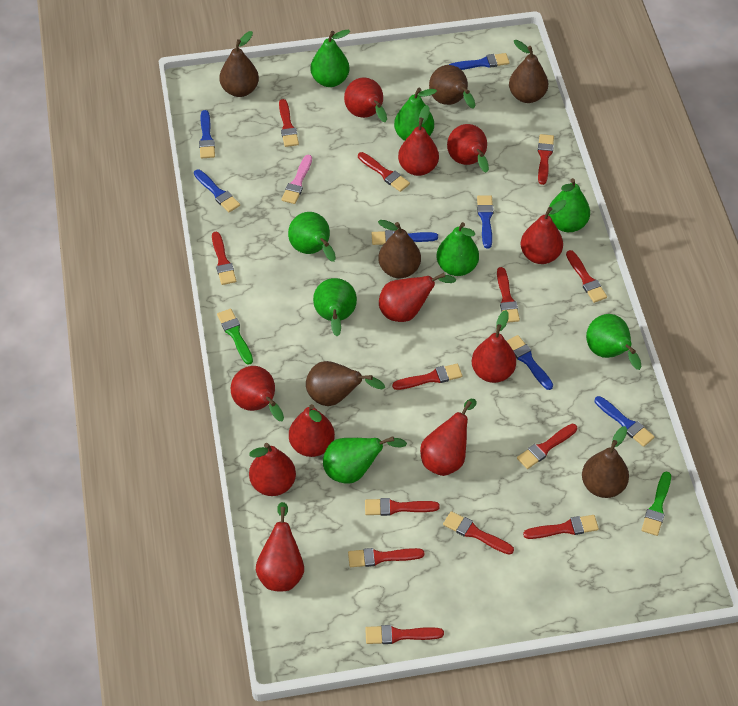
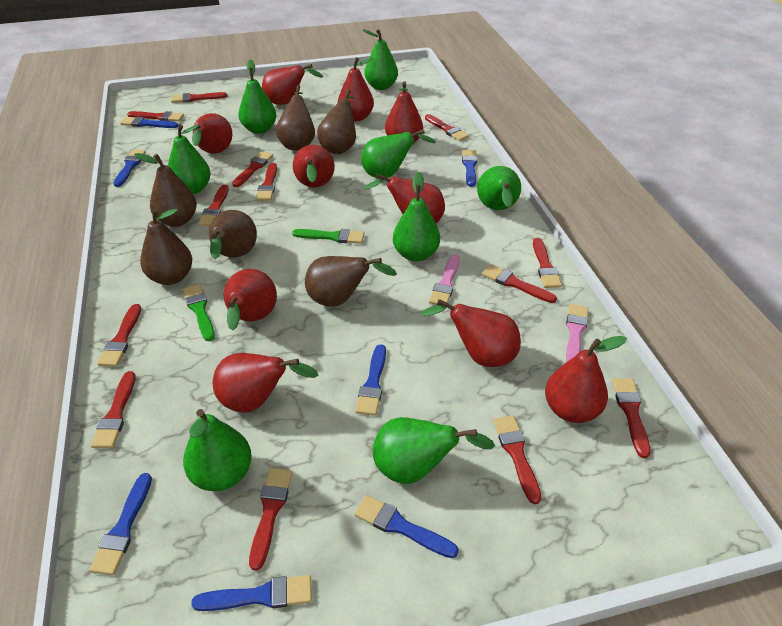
pink brush: 1 -> 2
red pear: 11 -> 10

